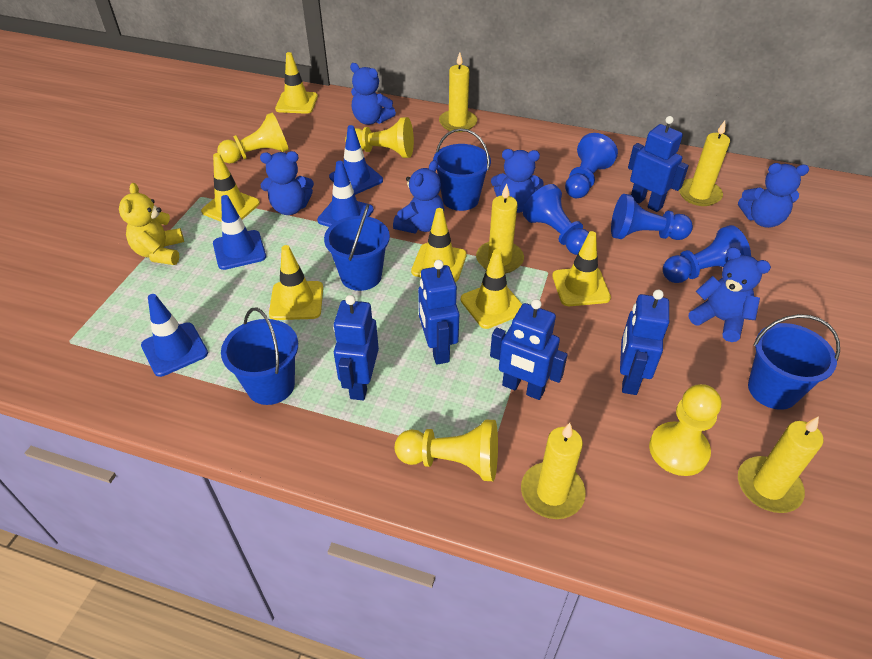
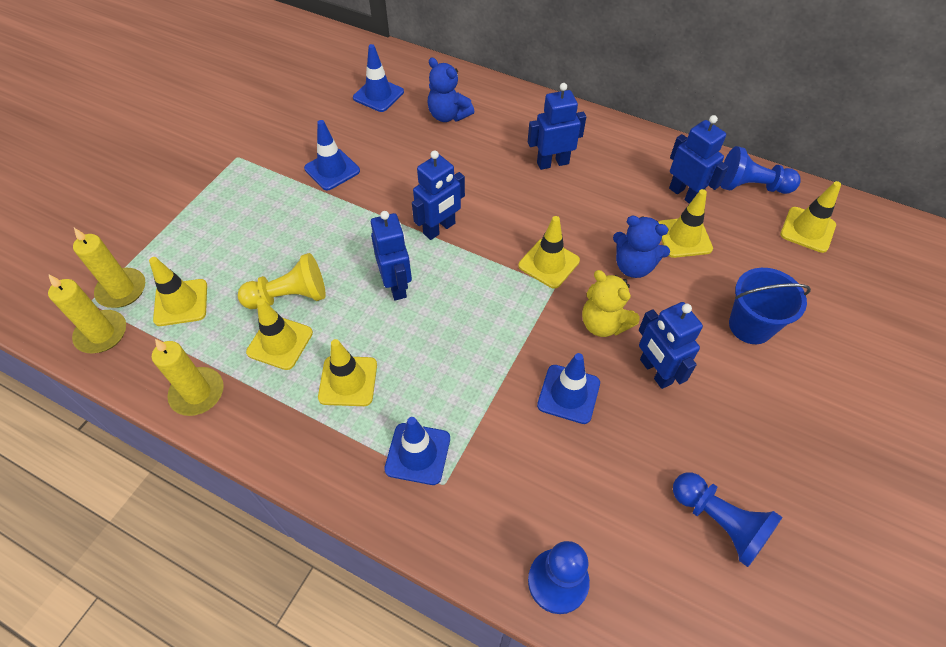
blue bucket: 4 -> 1
blue pawn: 4 -> 3
blue teddy bear: 6 -> 2
yellow candle: 5 -> 3
yellow pawn: 4 -> 1

